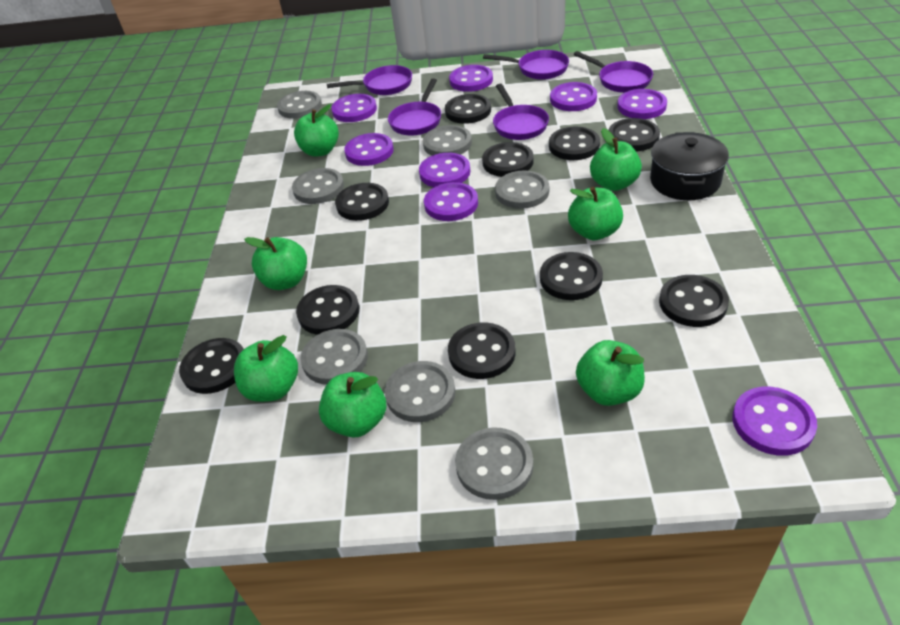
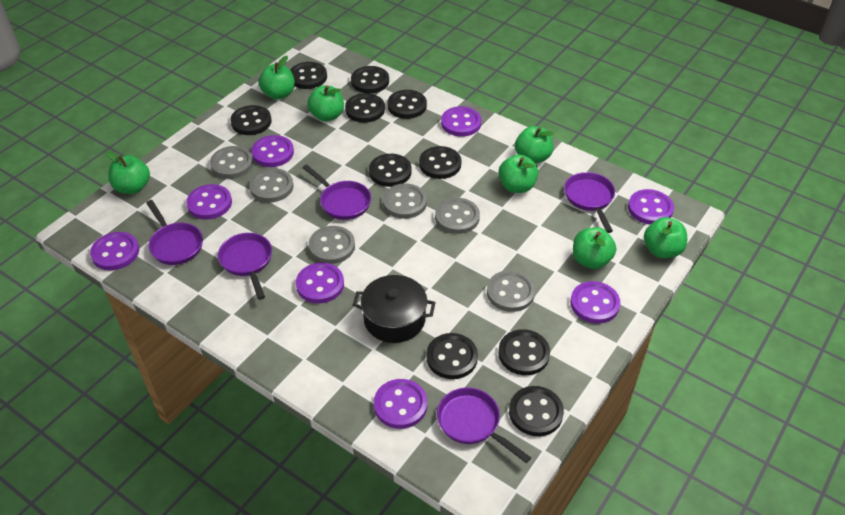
grey button: 7 -> 6

